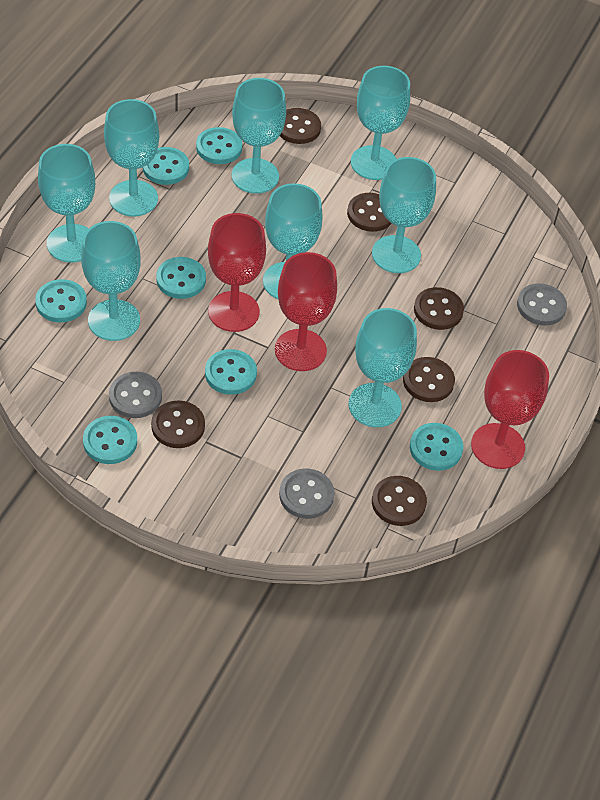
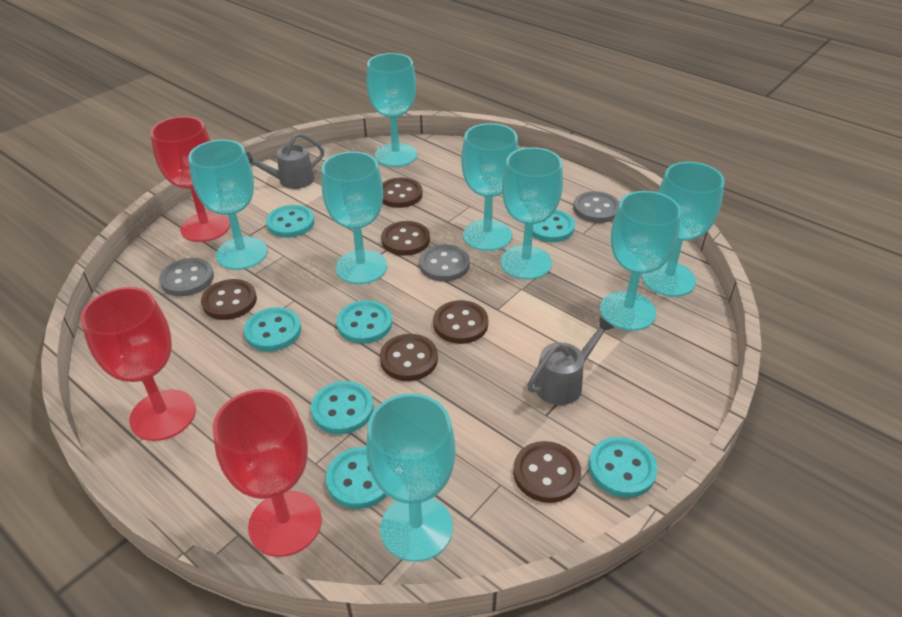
grey watering can: 0 -> 2

